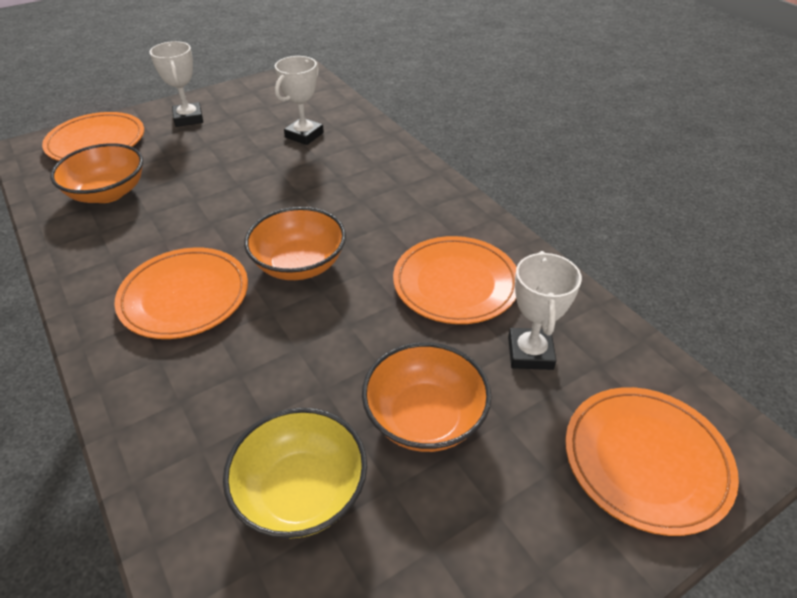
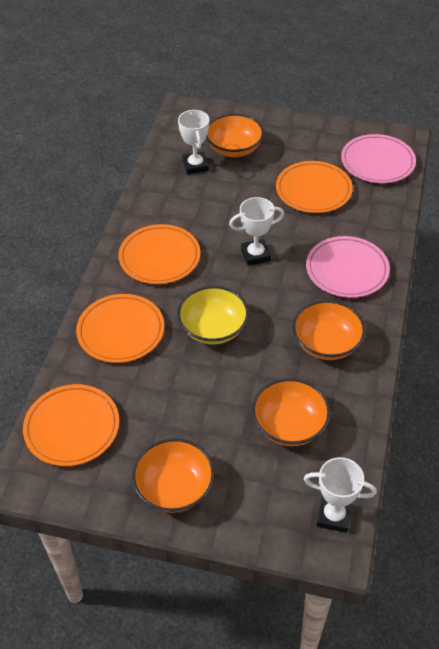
orange bowl: 3 -> 4
pink plate: 0 -> 2

